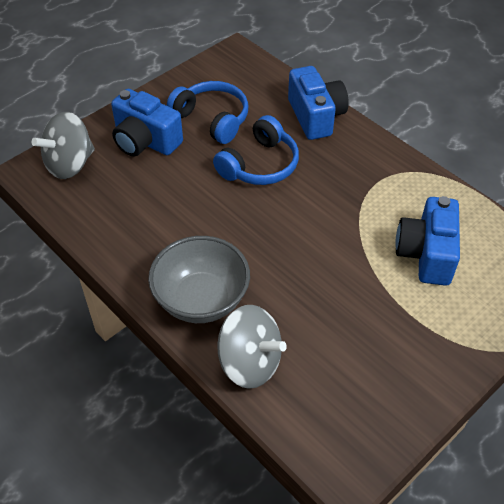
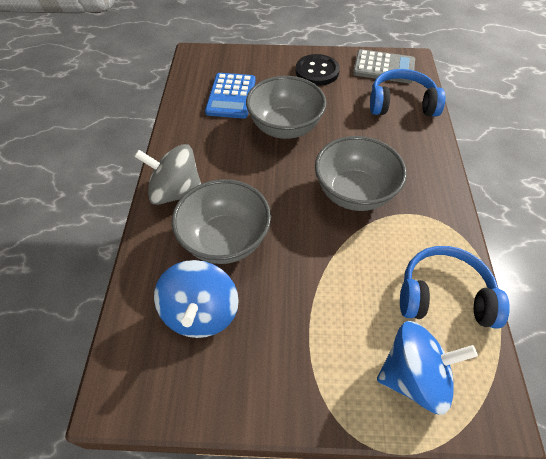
black button: 0 -> 1
blue calculator: 0 -> 1
blue camera: 3 -> 0
blue spinning top: 0 -> 2
grey bowl: 1 -> 3
grey calculator: 0 -> 1
grey spinning top: 2 -> 1

